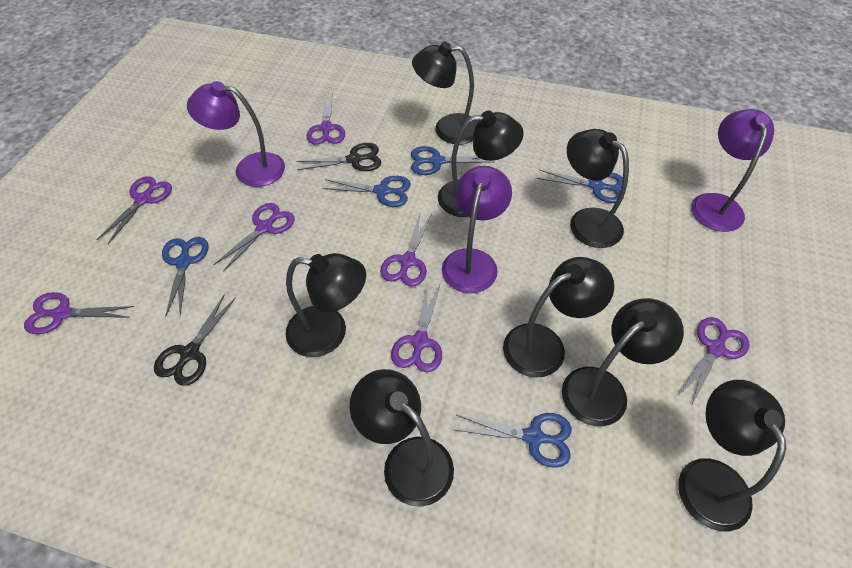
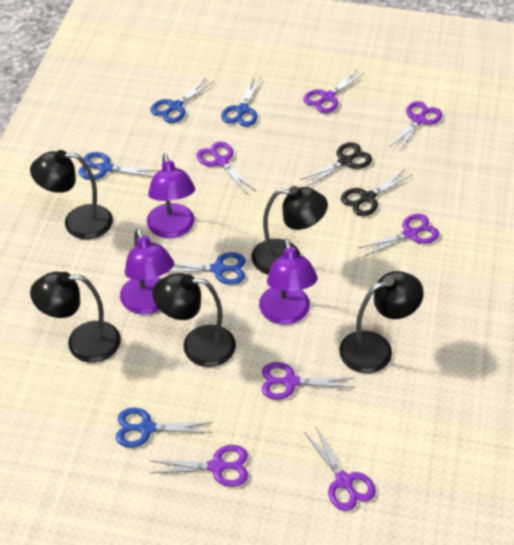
black lamp: 8 -> 5

